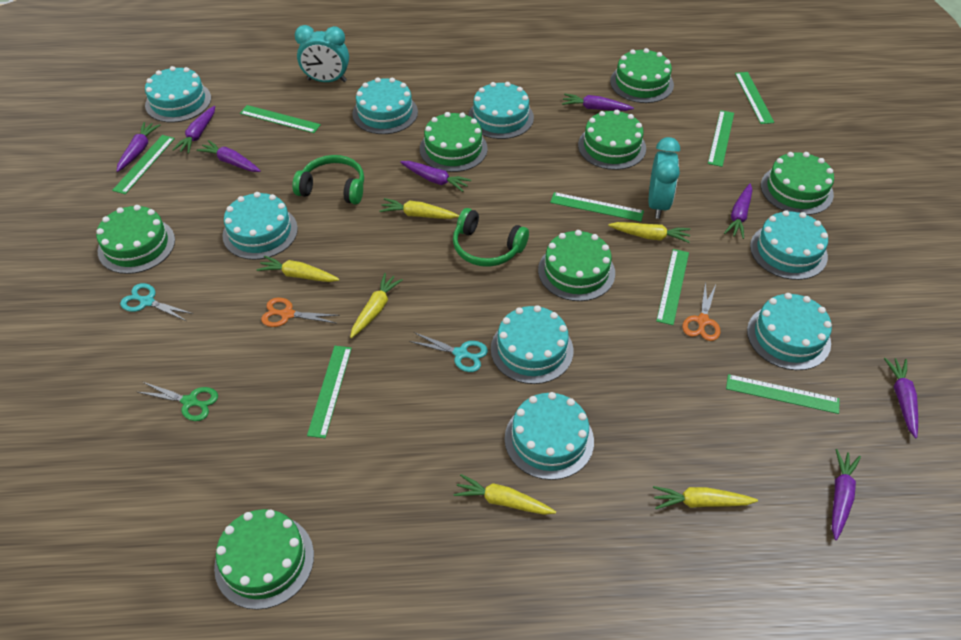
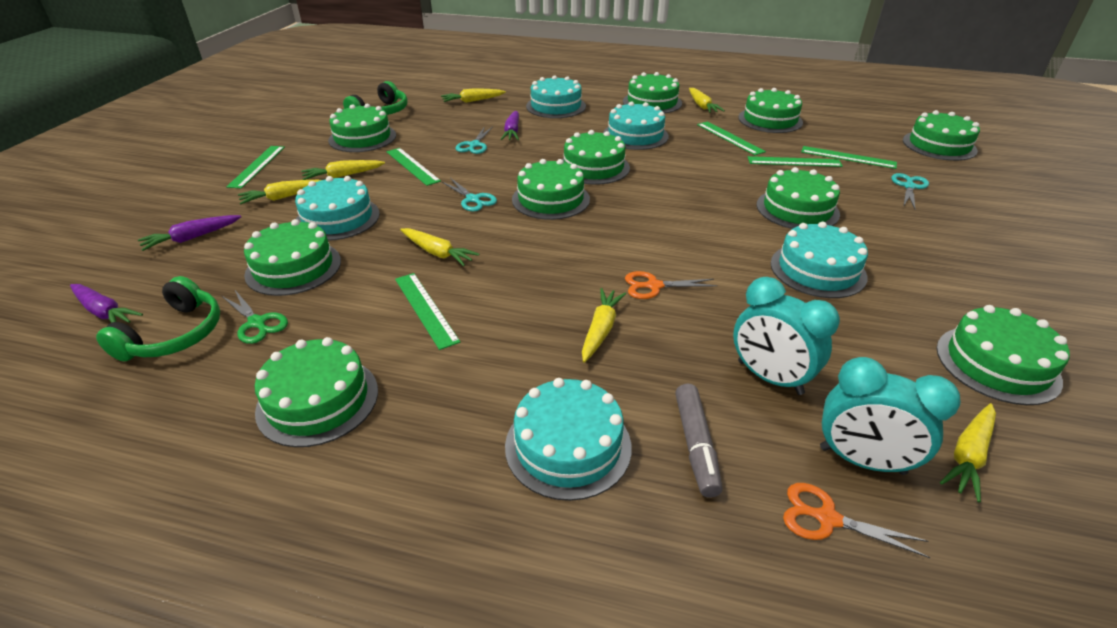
green cake: 7 -> 10
green ruler: 8 -> 6
grey marker: 0 -> 1
purple carrot: 8 -> 3
turquoise cake: 8 -> 5
turquoise scissors: 2 -> 3
yellow carrot: 6 -> 7

